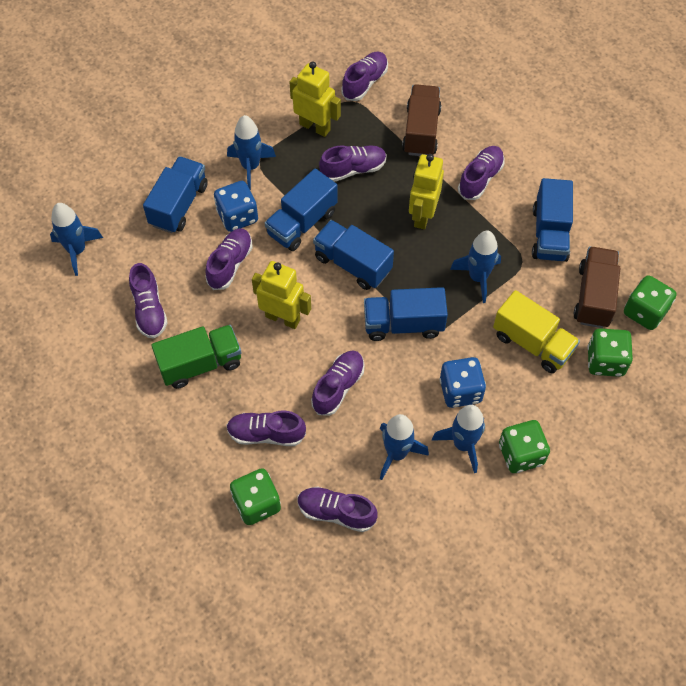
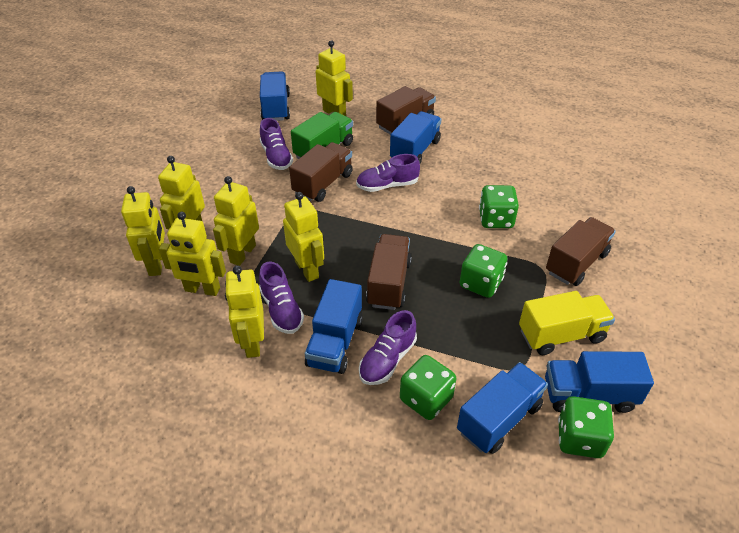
blue dice: 2 -> 0
blue rocket: 5 -> 0
brown truck: 2 -> 4
purple shoe: 8 -> 4
yellow robot: 3 -> 7

